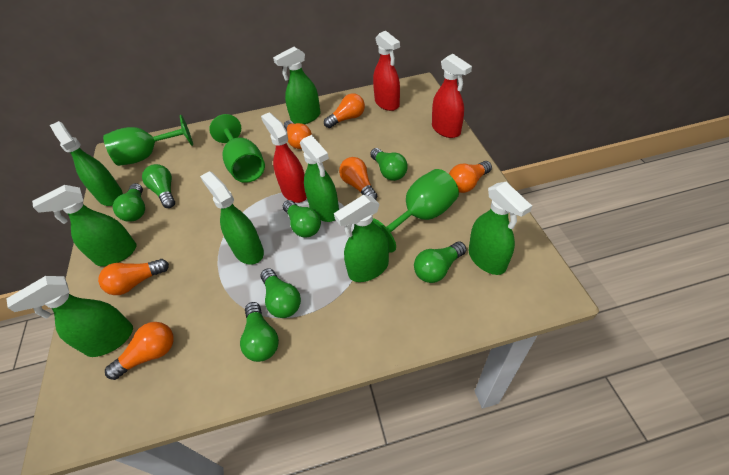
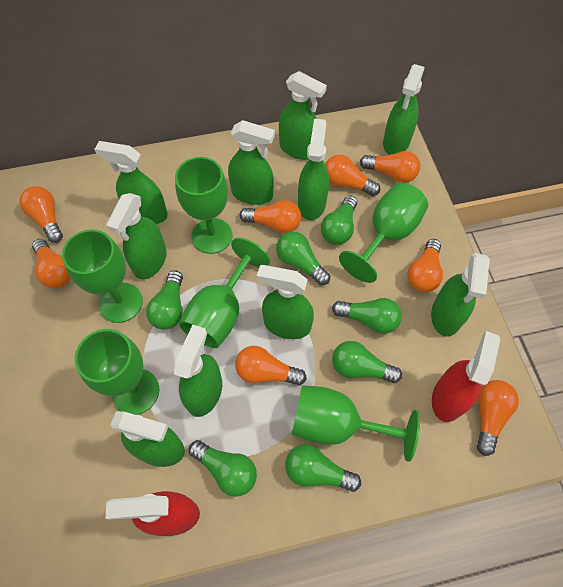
green goblet: 3 -> 6
green spray bottle: 8 -> 10
orange light bulb: 6 -> 8
red spray bottle: 3 -> 2

